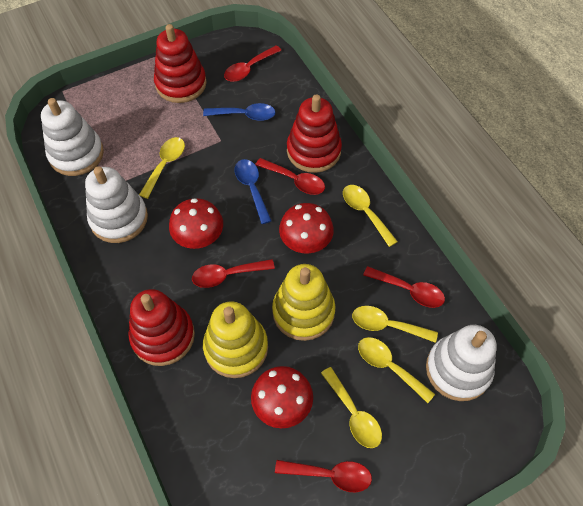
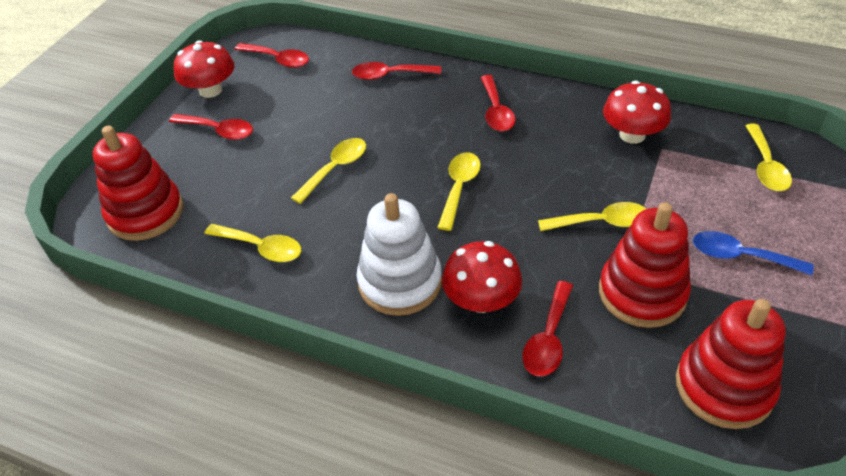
blue spoon: 2 -> 1
white stacking toy: 3 -> 1
yellow stacking toy: 2 -> 0

